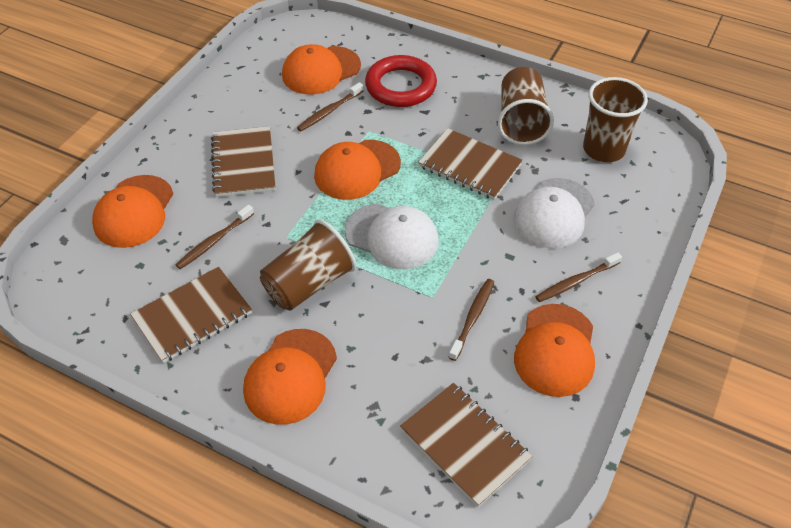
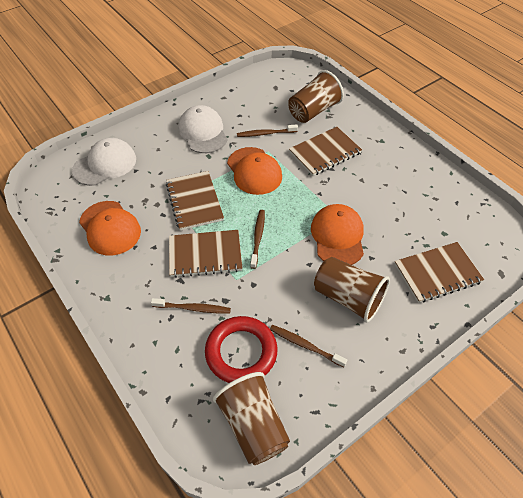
orange cap: 5 -> 3

